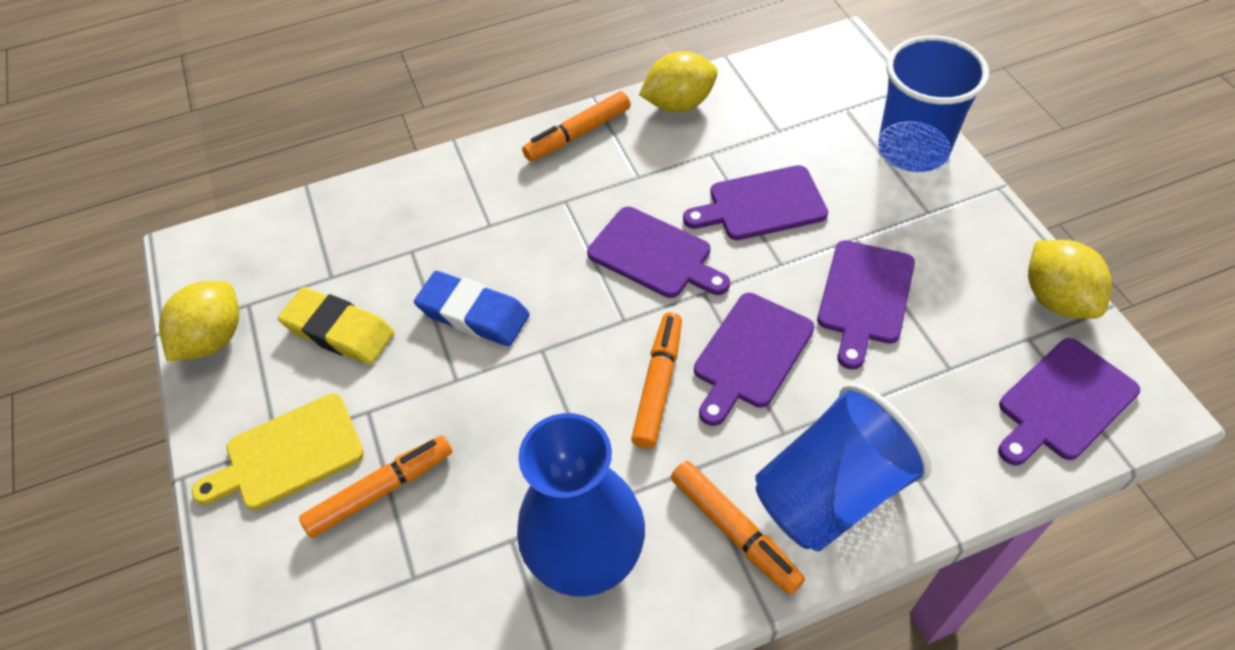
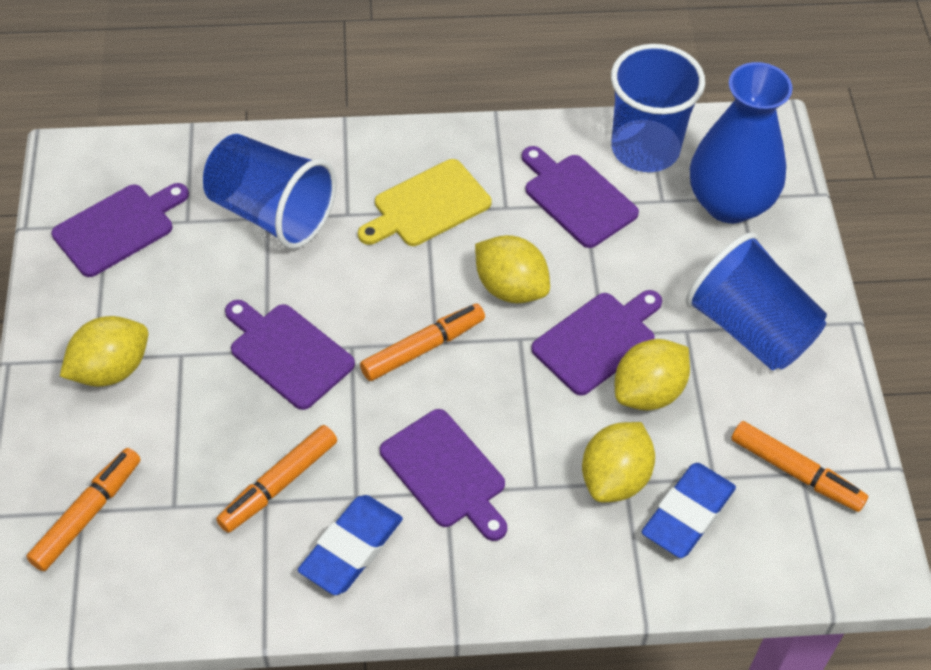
blue cup: 2 -> 3
blue eraser: 1 -> 2
yellow eraser: 1 -> 0
yellow lemon: 3 -> 4

